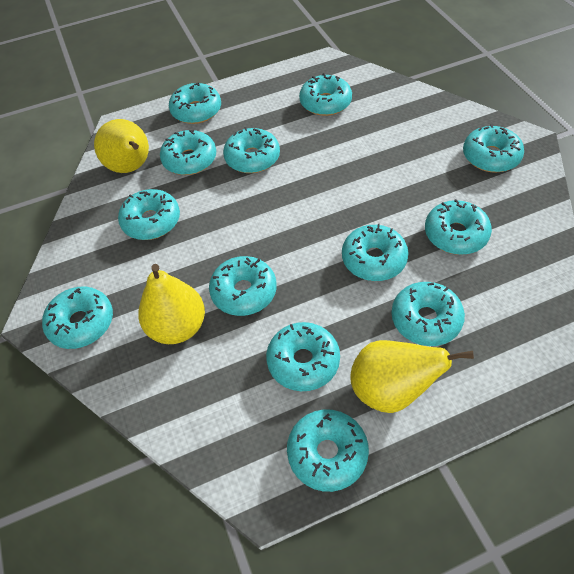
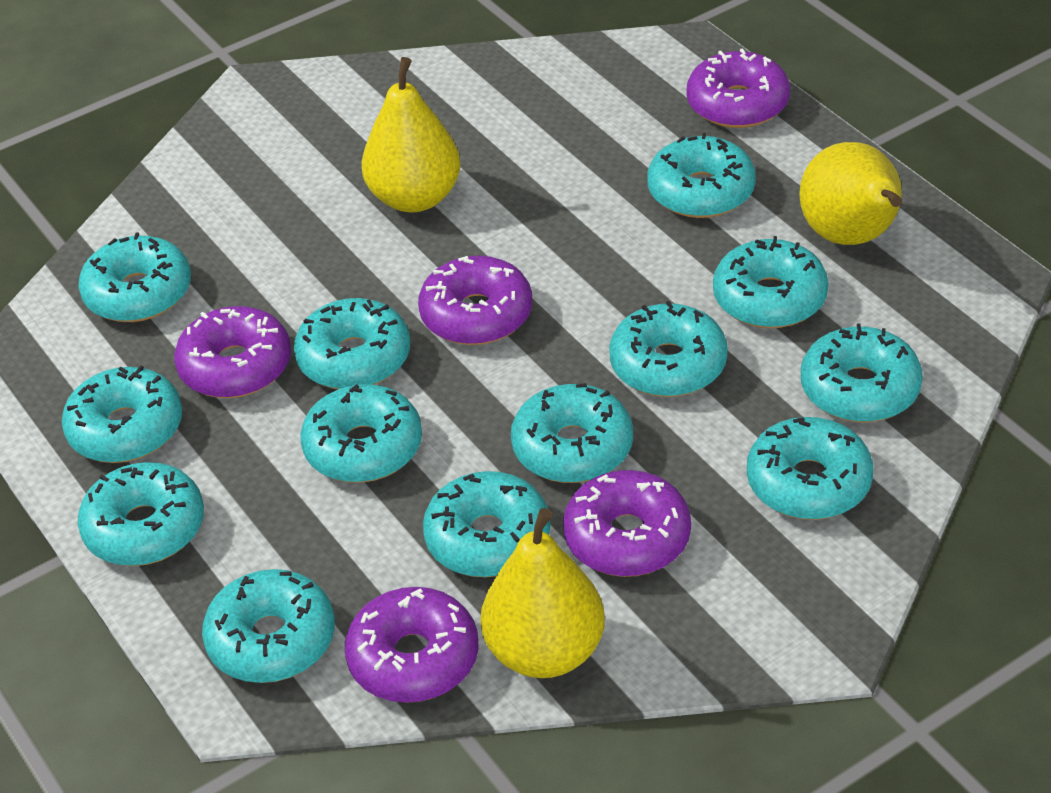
purple donut: 0 -> 5

